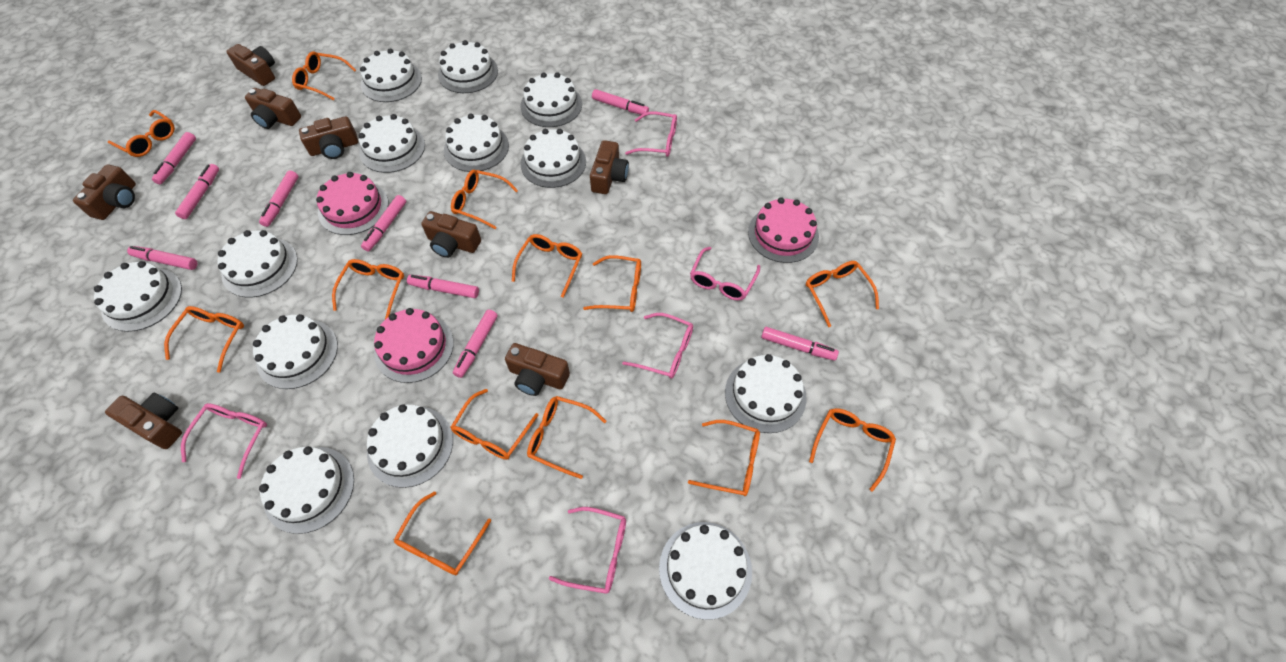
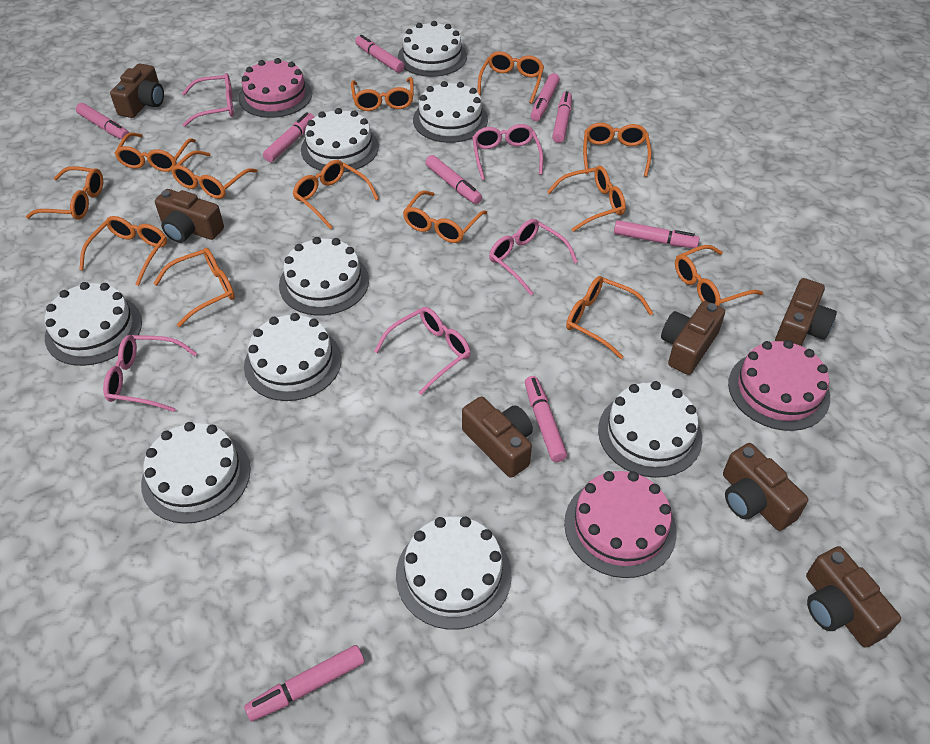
brown camera: 8 -> 7
white cake: 13 -> 9

